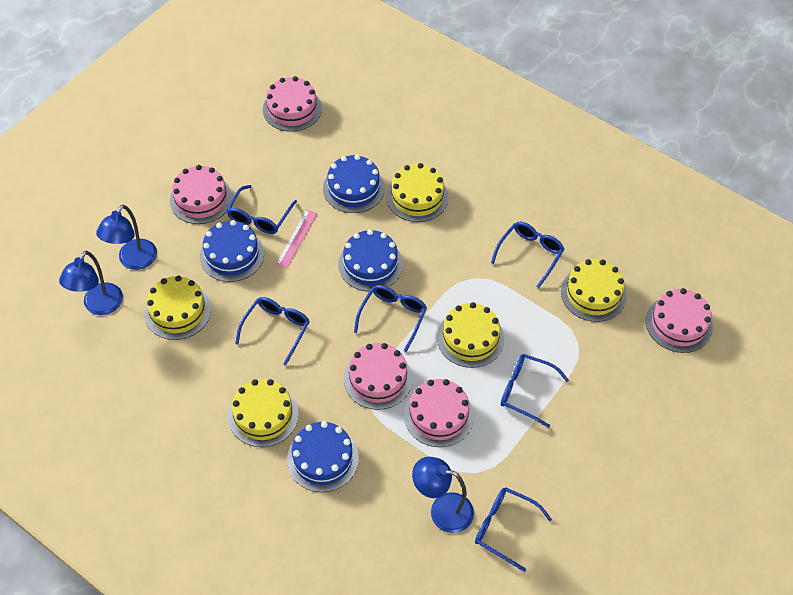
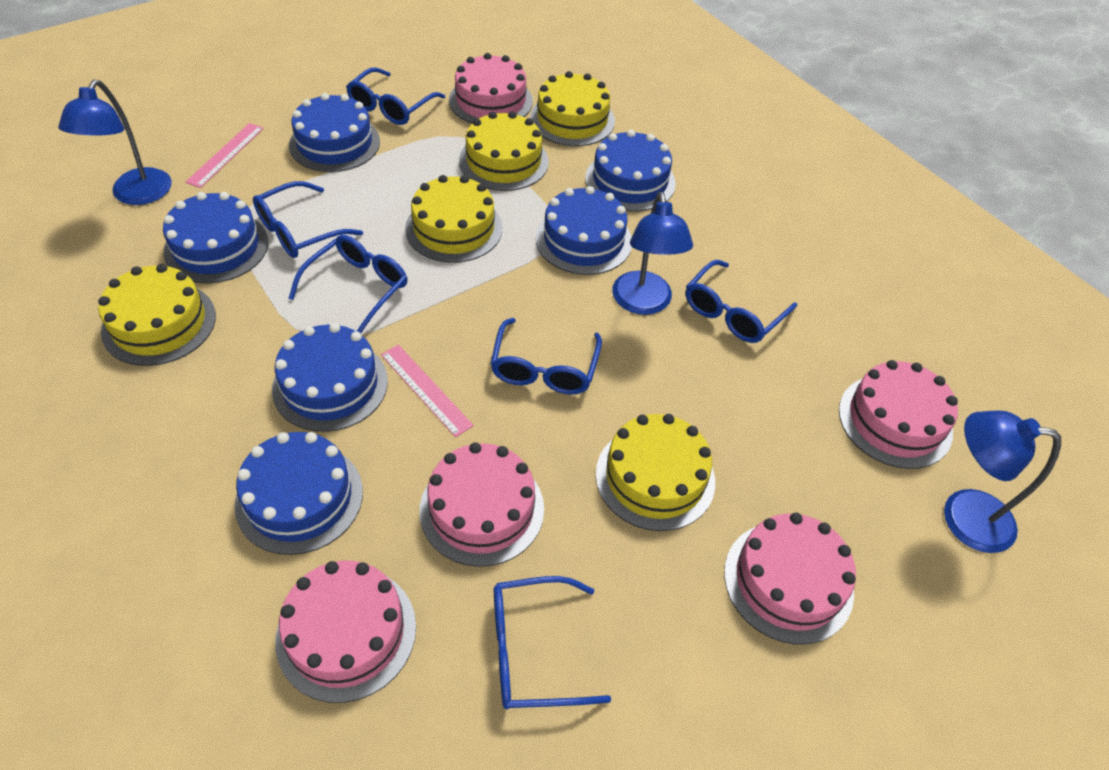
blue cake: 4 -> 6
pink ruler: 1 -> 2

